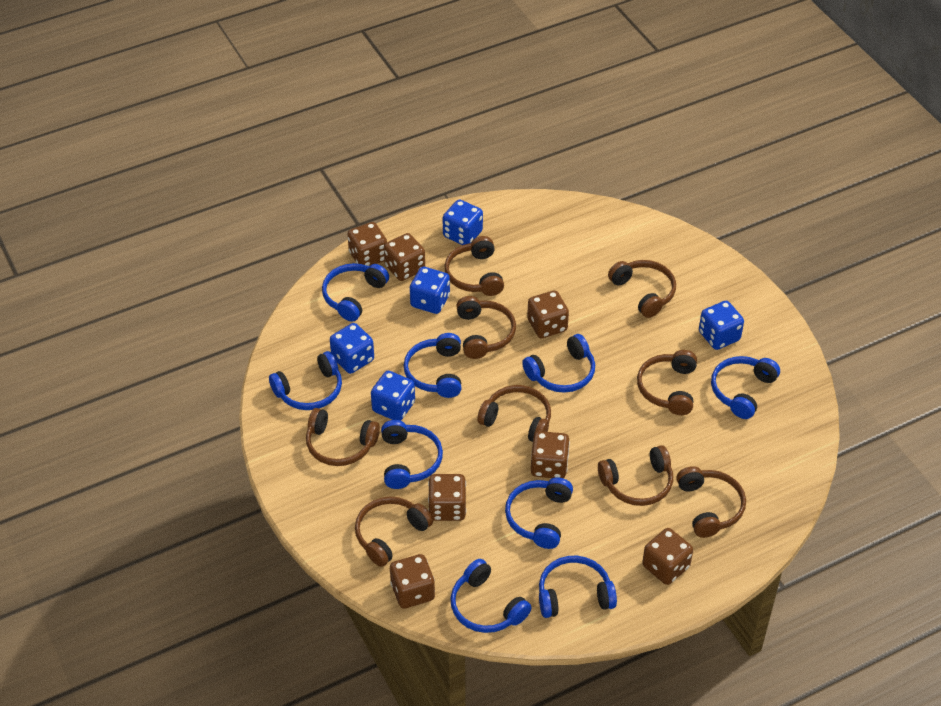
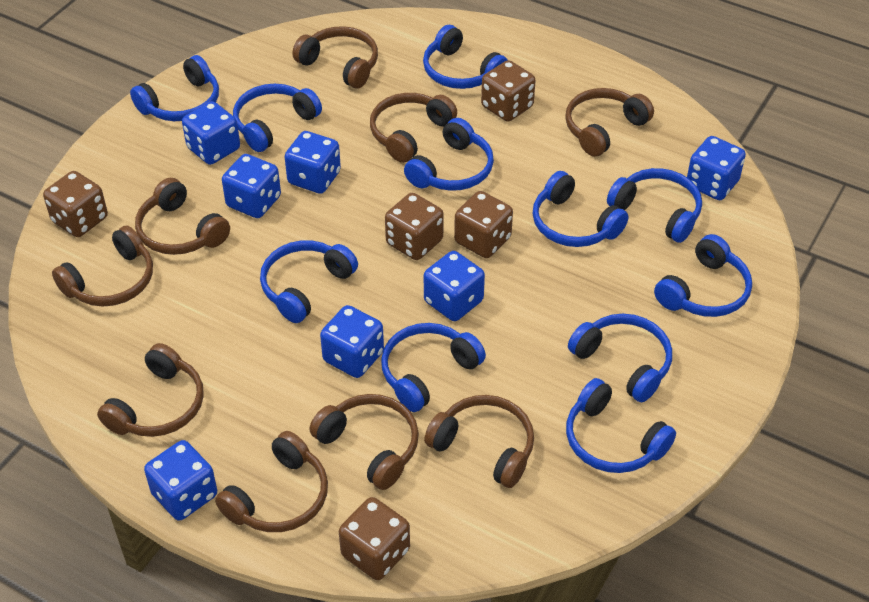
blue dice: 5 -> 7
blue headphones: 9 -> 11
brown dice: 7 -> 5

